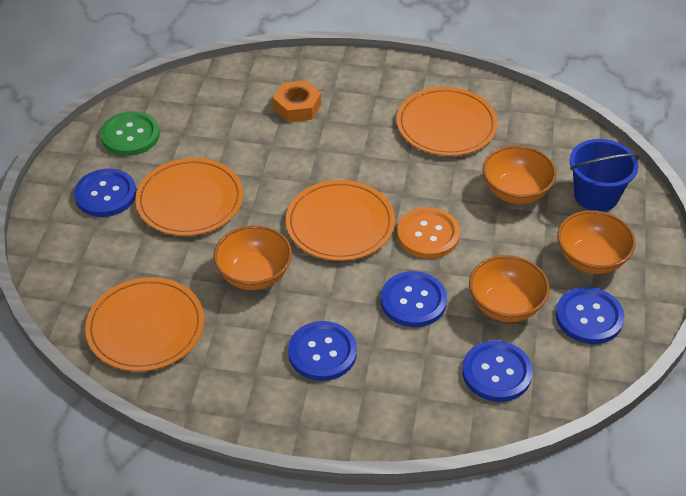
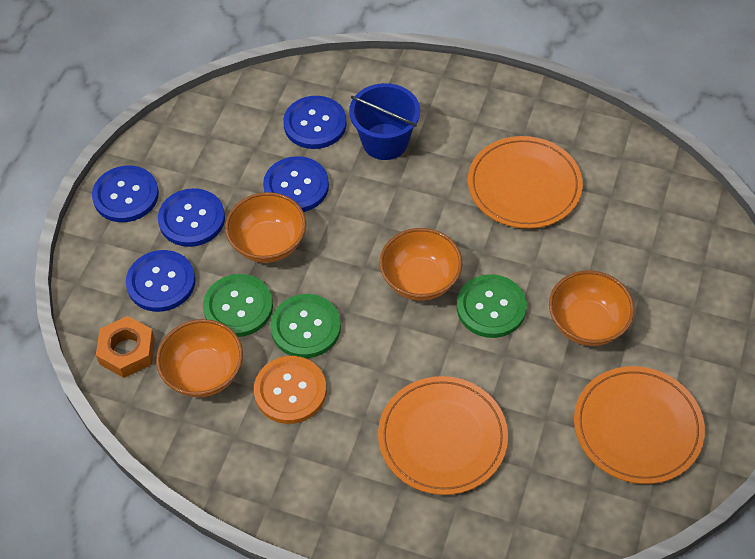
green button: 1 -> 3
orange plate: 4 -> 3

